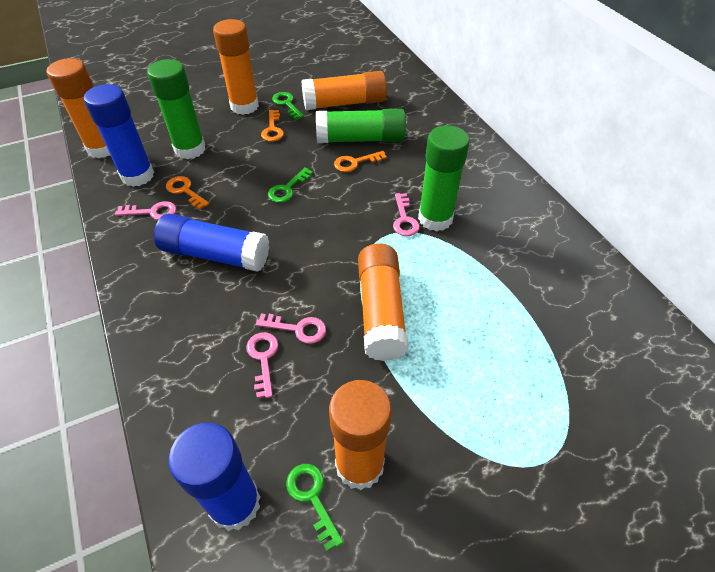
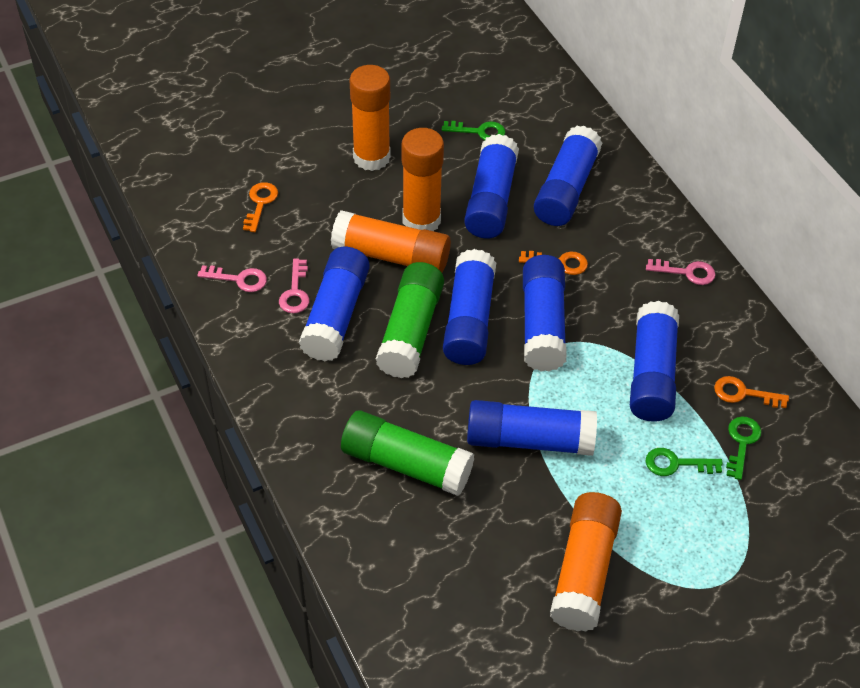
blue glue stick: 3 -> 7
green glue stick: 3 -> 2
orange glue stick: 5 -> 4
pink key: 4 -> 3

